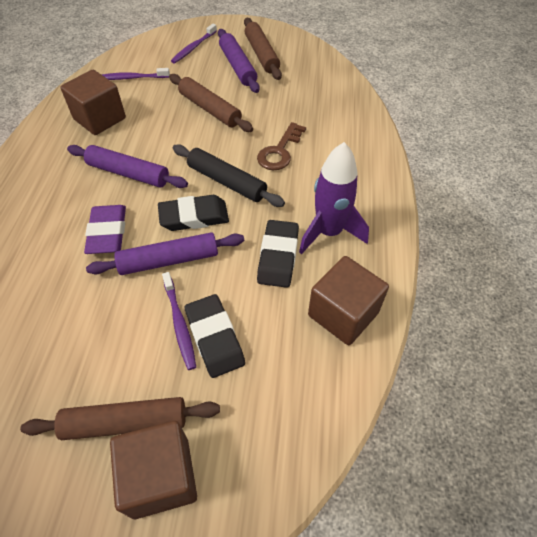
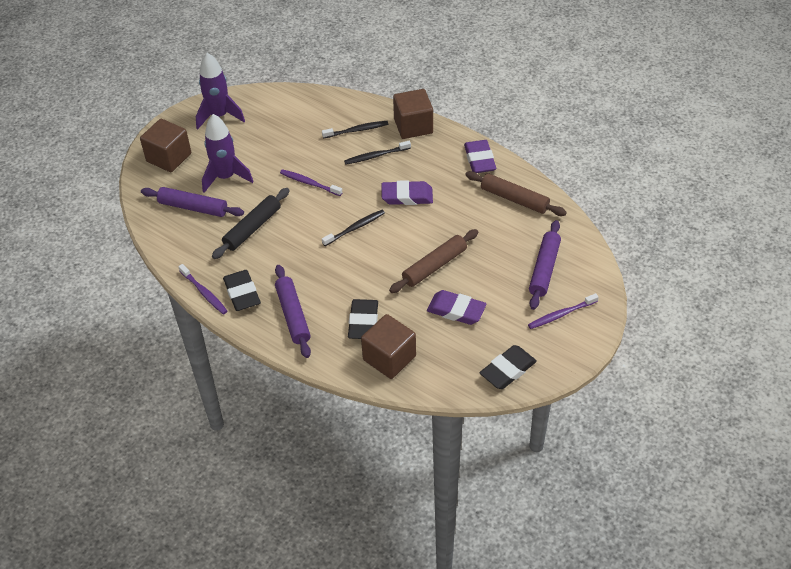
black toothbrush: 0 -> 3
brown key: 1 -> 0
brown rolling pin: 3 -> 2
purple eraser: 1 -> 3
purple rocket: 1 -> 2

